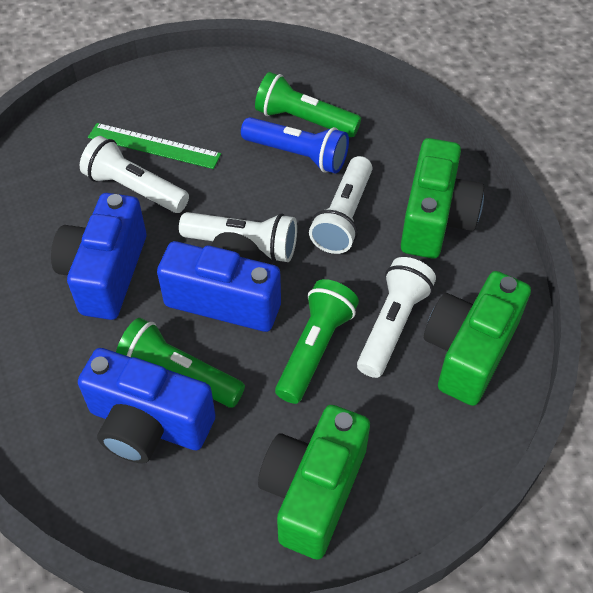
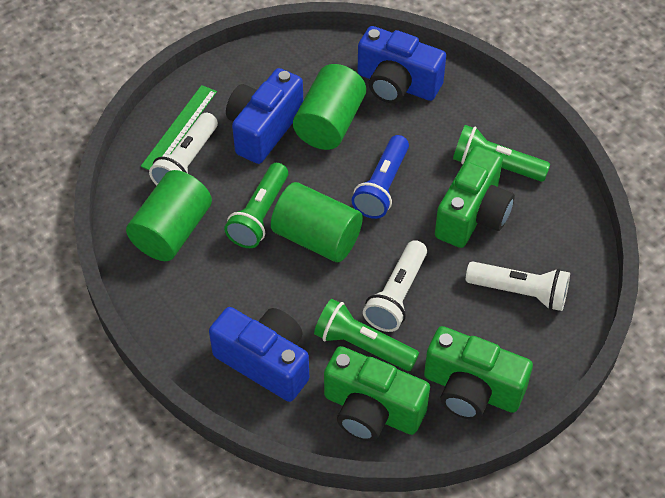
green cylinder: 0 -> 3
white flashlight: 4 -> 3

